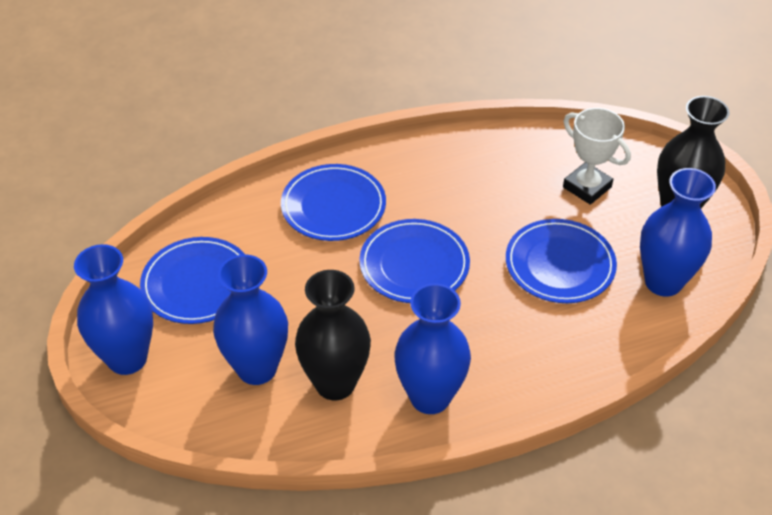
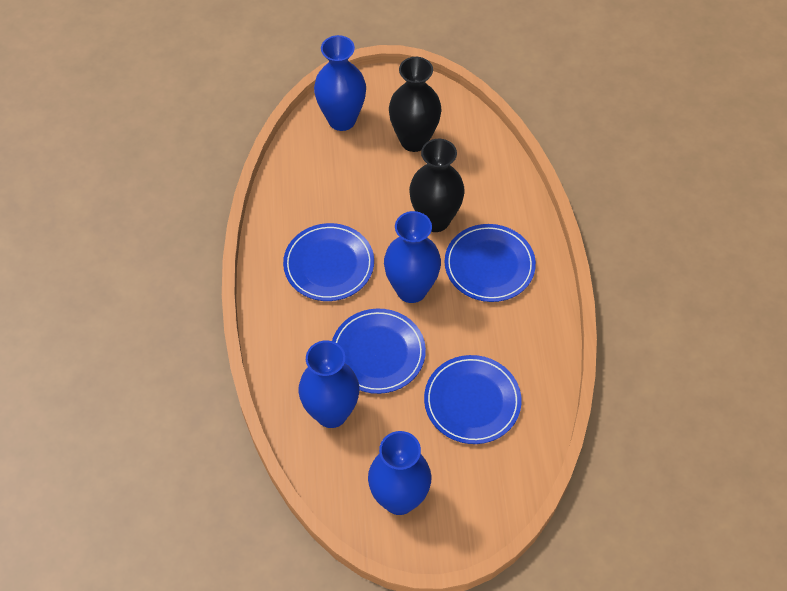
white trophy: 1 -> 0

